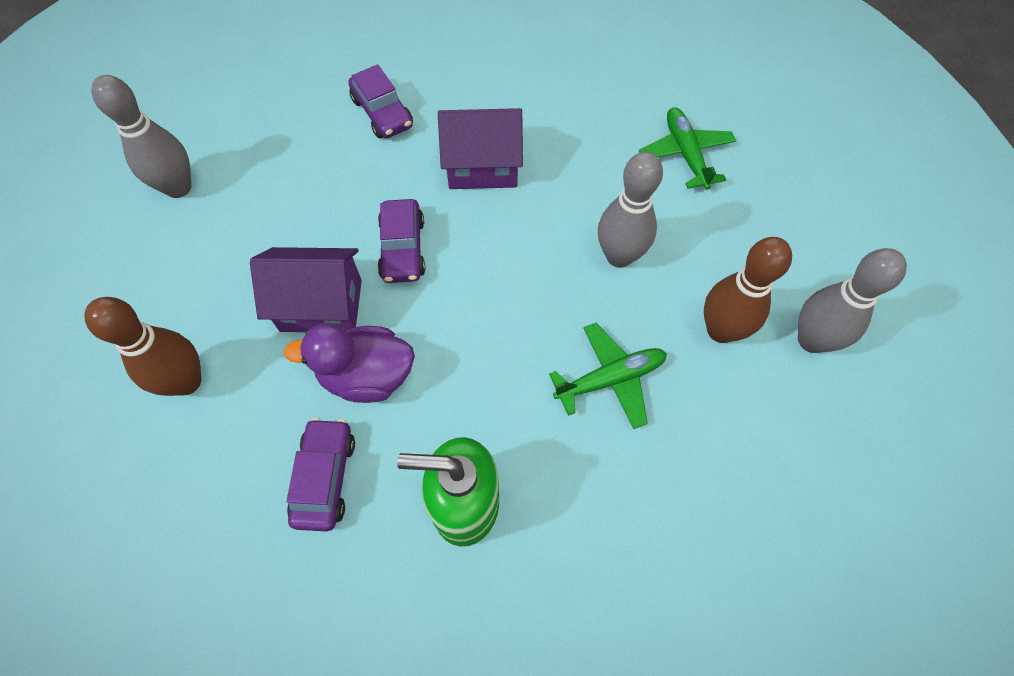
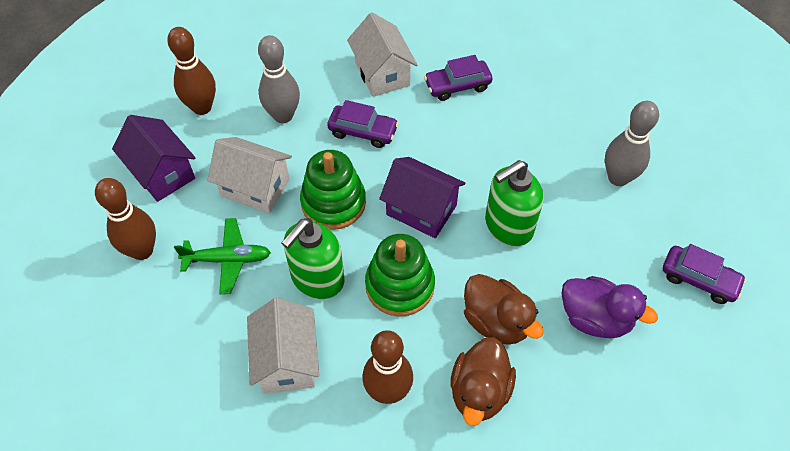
brown bowling pin: 2 -> 3
brown duck: 0 -> 2
green plane: 2 -> 1
green soap dispenser: 1 -> 2
green stacking toy: 0 -> 2
grey bowling pin: 3 -> 2
white house: 0 -> 3

